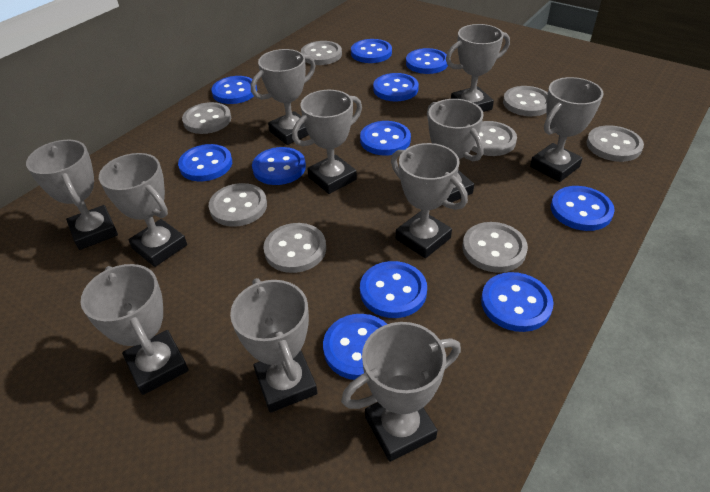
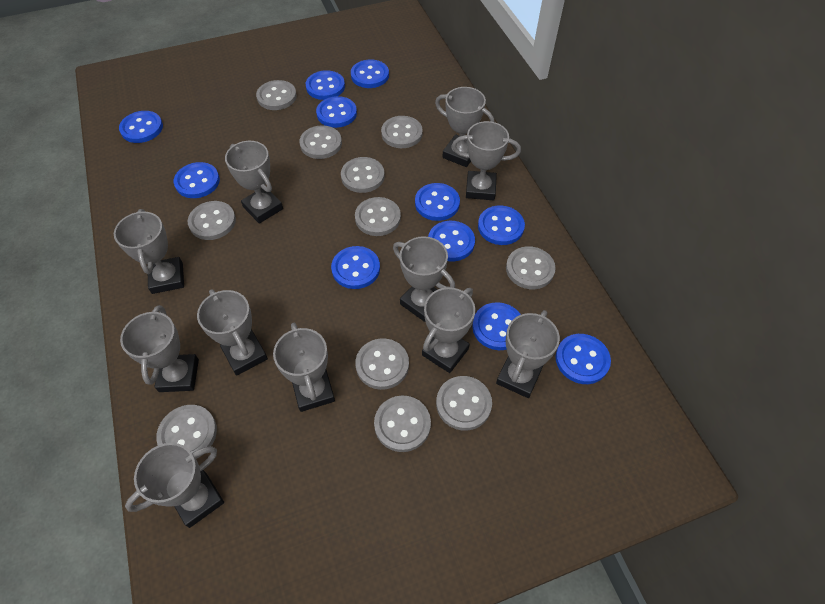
grey button: 8 -> 11

